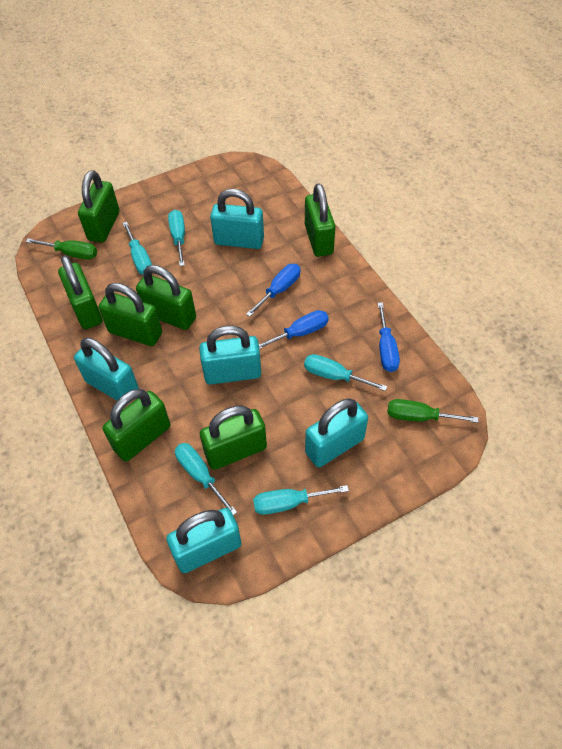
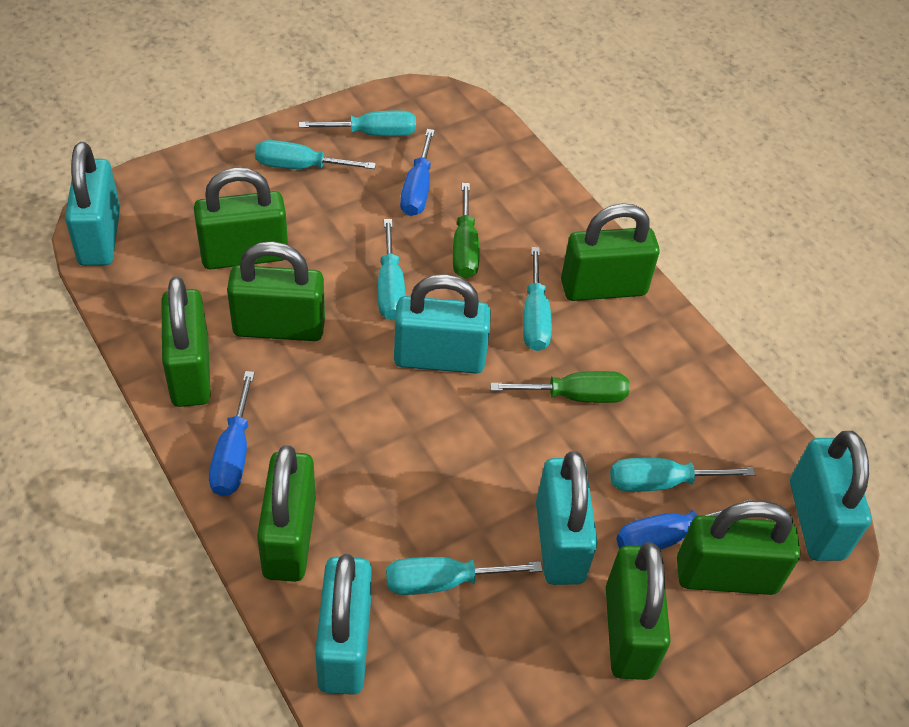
turquoise screwdriver: 5 -> 6

